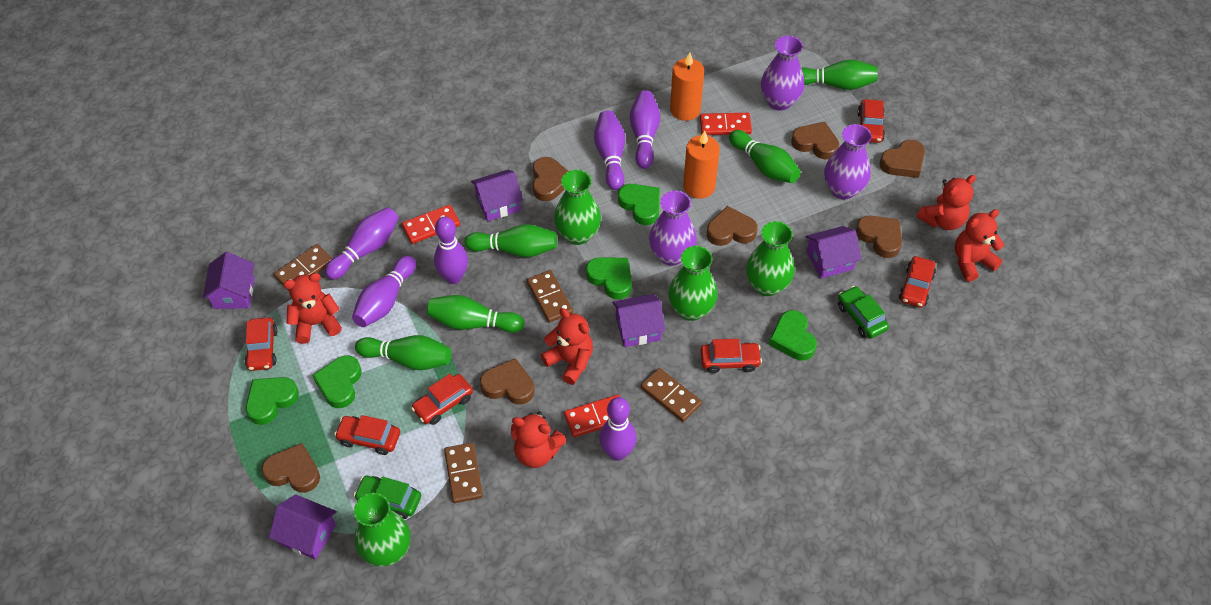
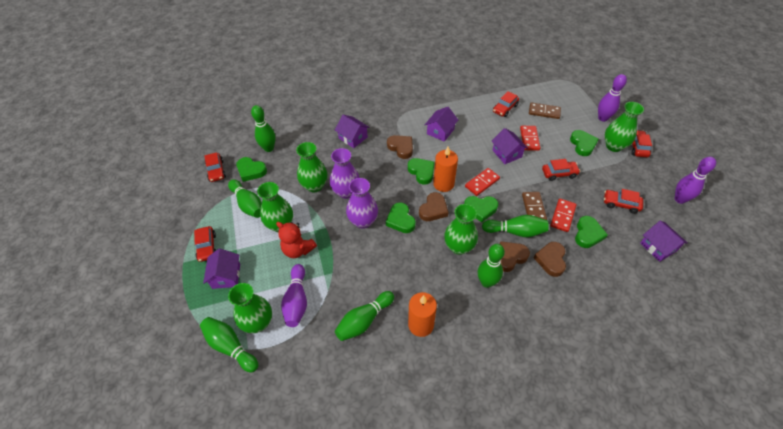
brown domino: 4 -> 2
brown heart: 7 -> 4
green bowling pin: 5 -> 6
green car: 2 -> 0
green heart: 5 -> 6
green vase: 4 -> 5
purple bowling pin: 6 -> 3
purple vase: 3 -> 2
red teddy bear: 5 -> 1

